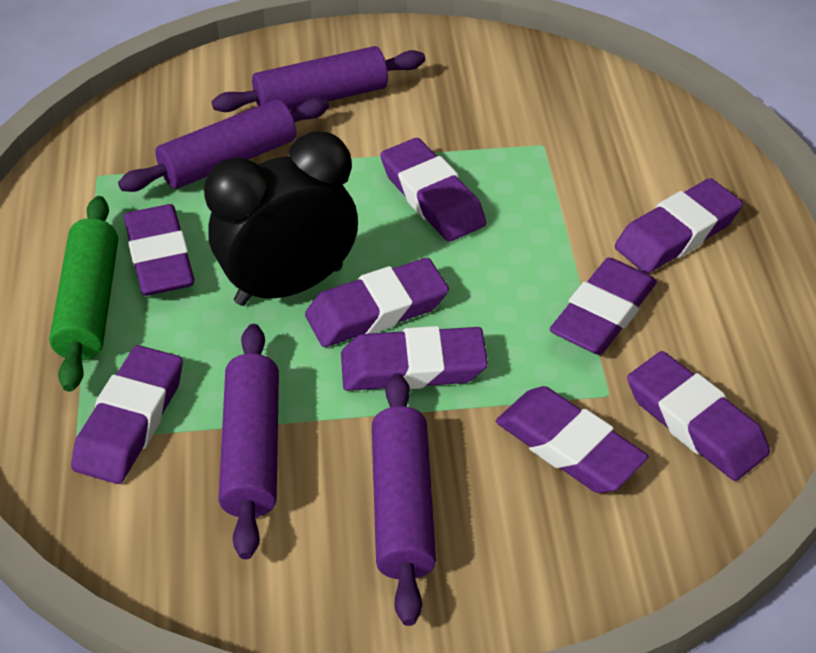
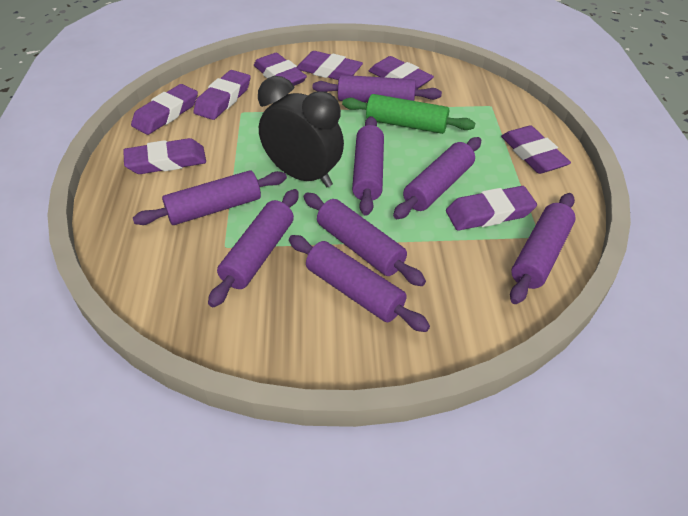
purple eraser: 9 -> 8
purple rolling pin: 4 -> 8

